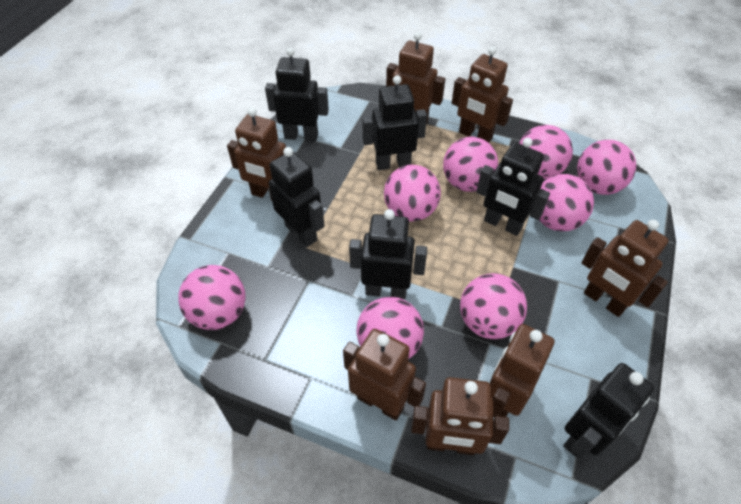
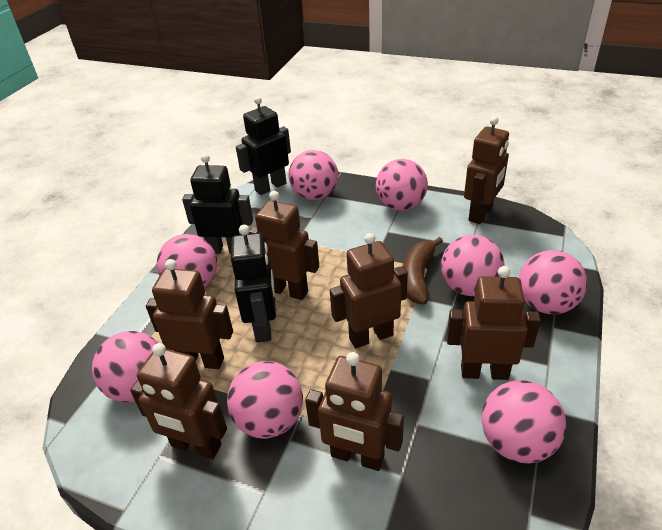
black robot: 6 -> 3
brown banana: 0 -> 1

